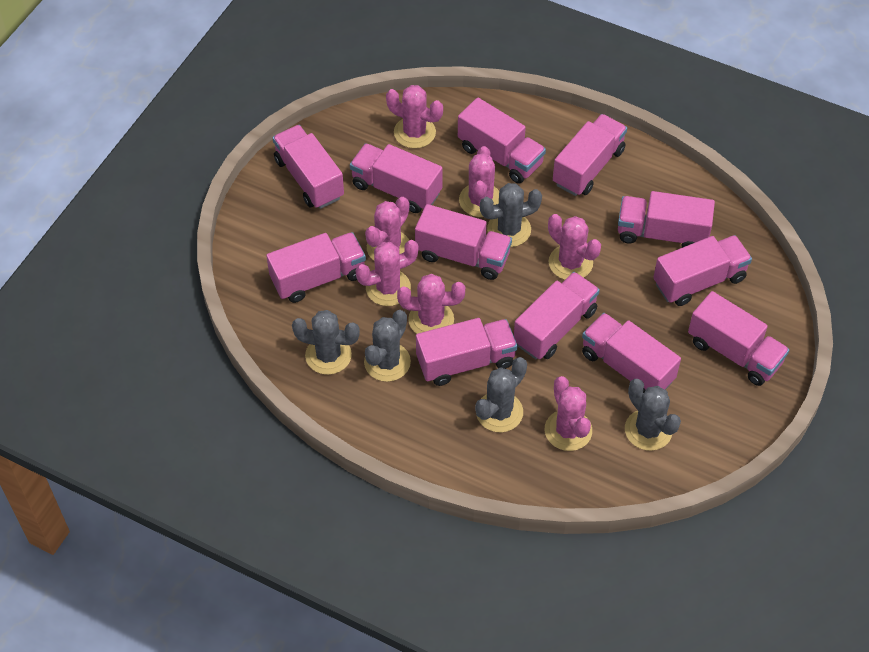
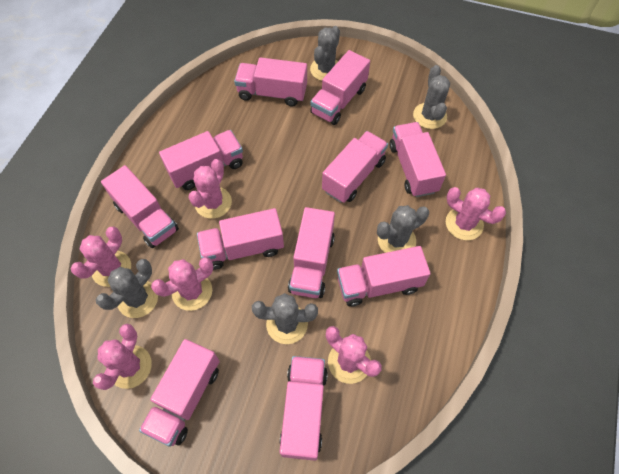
pink cactus: 7 -> 6
pink truck: 12 -> 11

